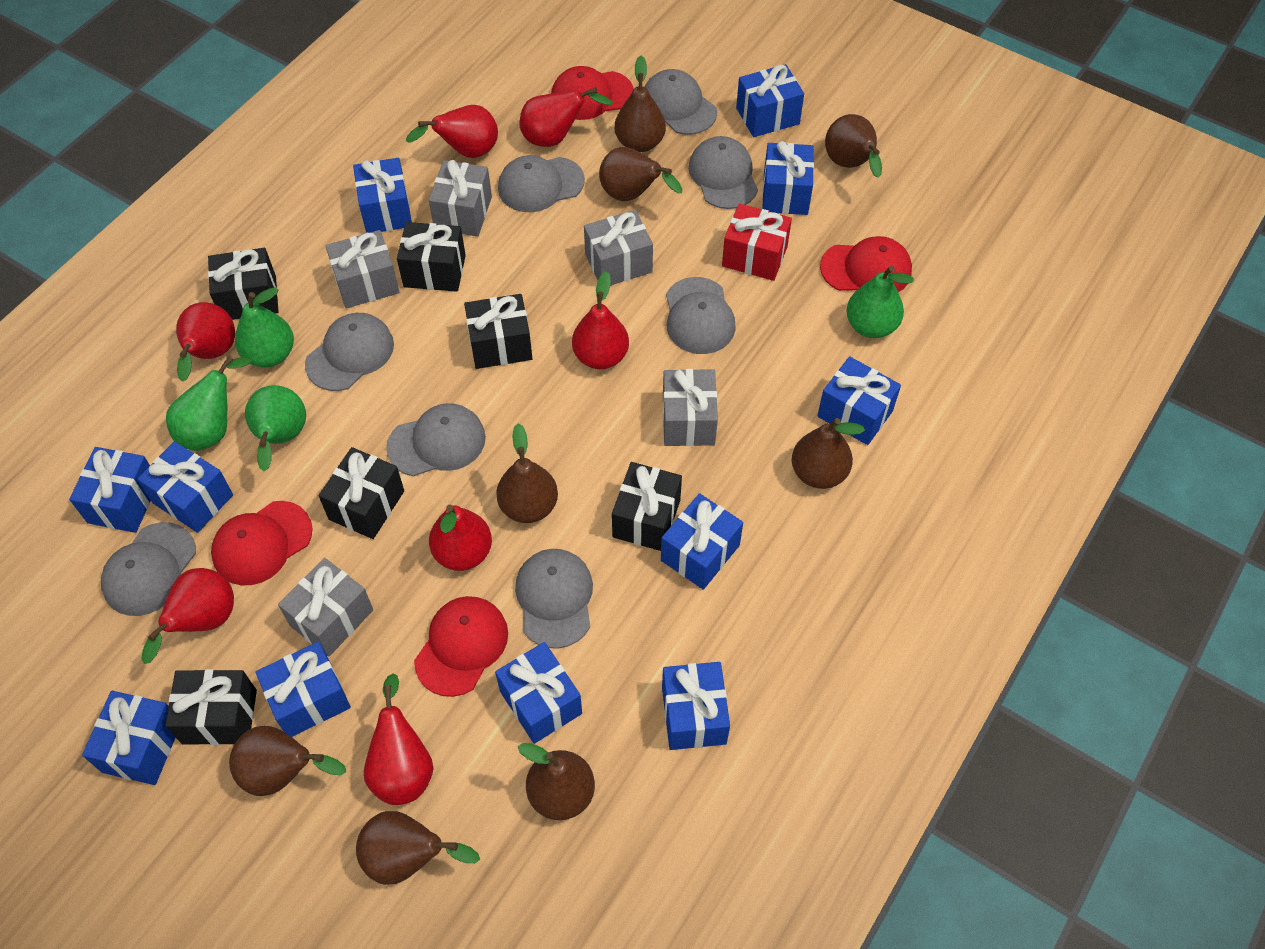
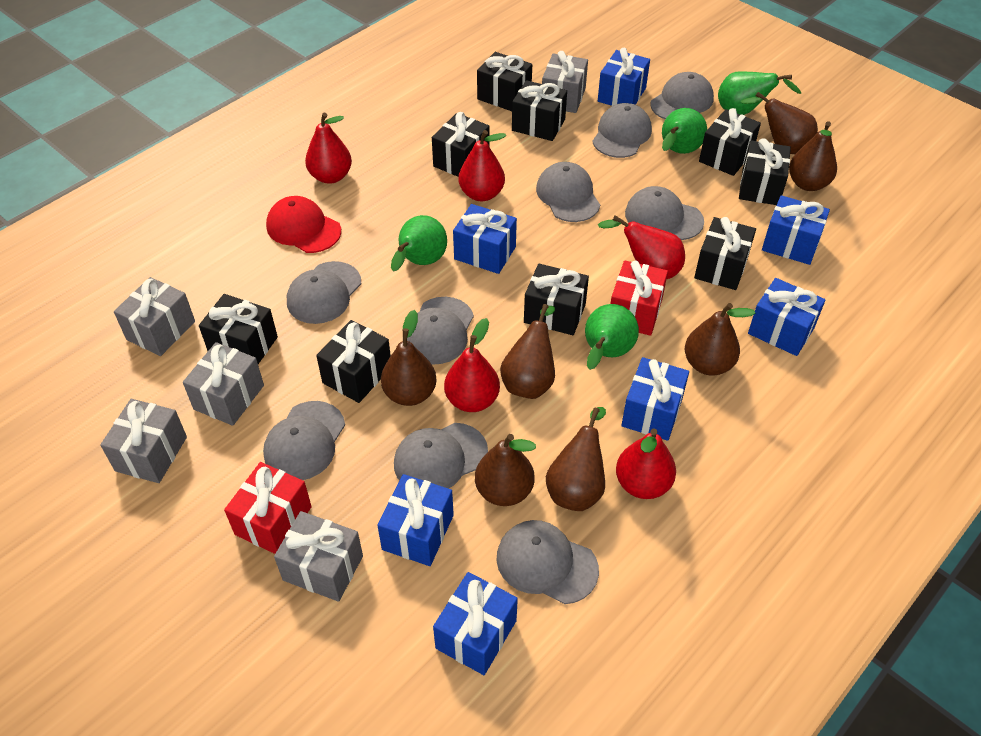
black gift: 6 -> 9
blue gift: 11 -> 7
brown pear: 8 -> 7
grey cap: 8 -> 9
red cap: 4 -> 1
red gift: 1 -> 2
red pear: 7 -> 5

